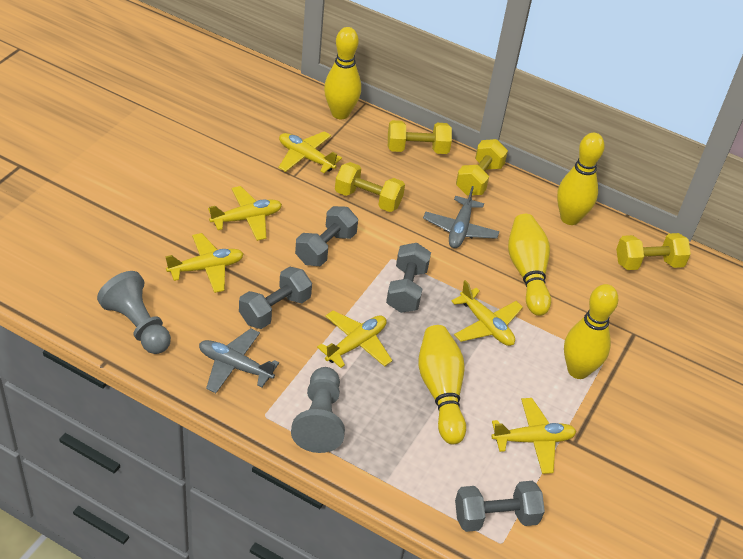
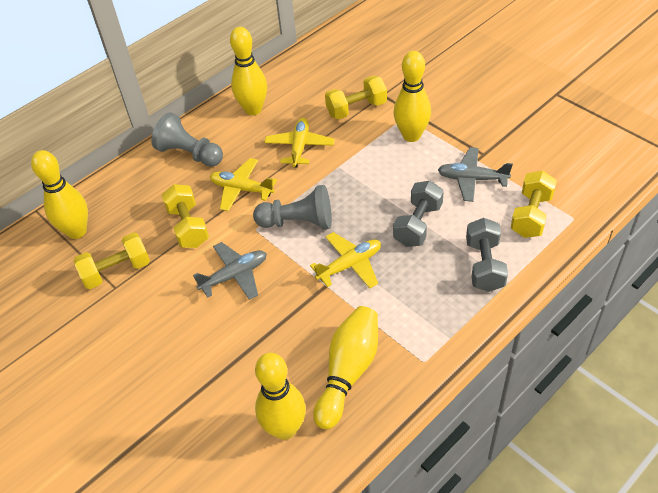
grey dumbbell: 4 -> 2
yellow plane: 6 -> 3

